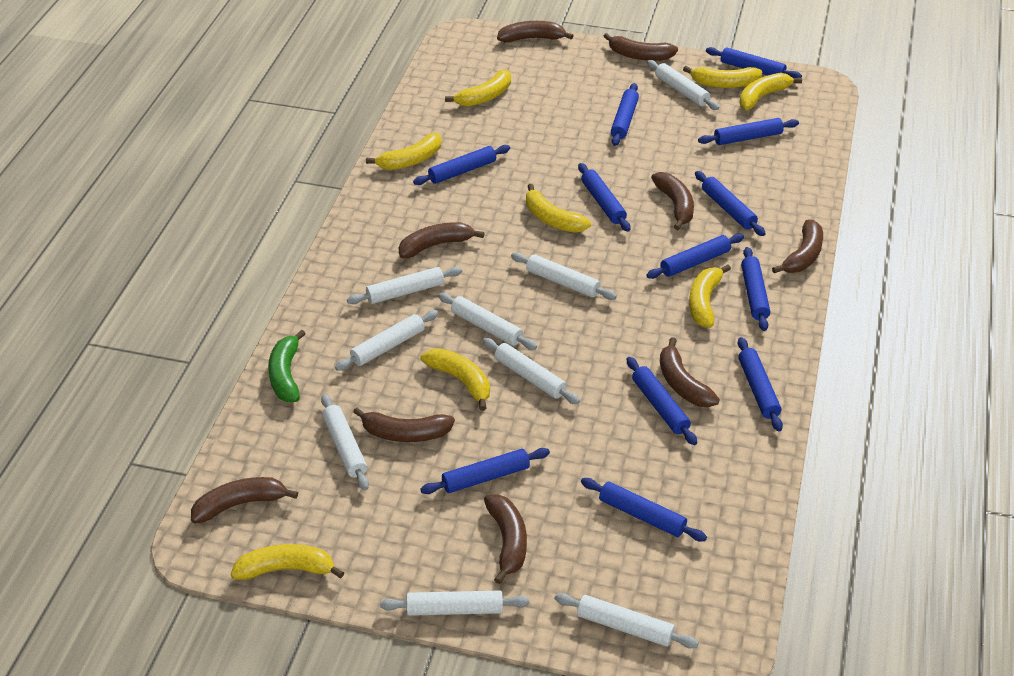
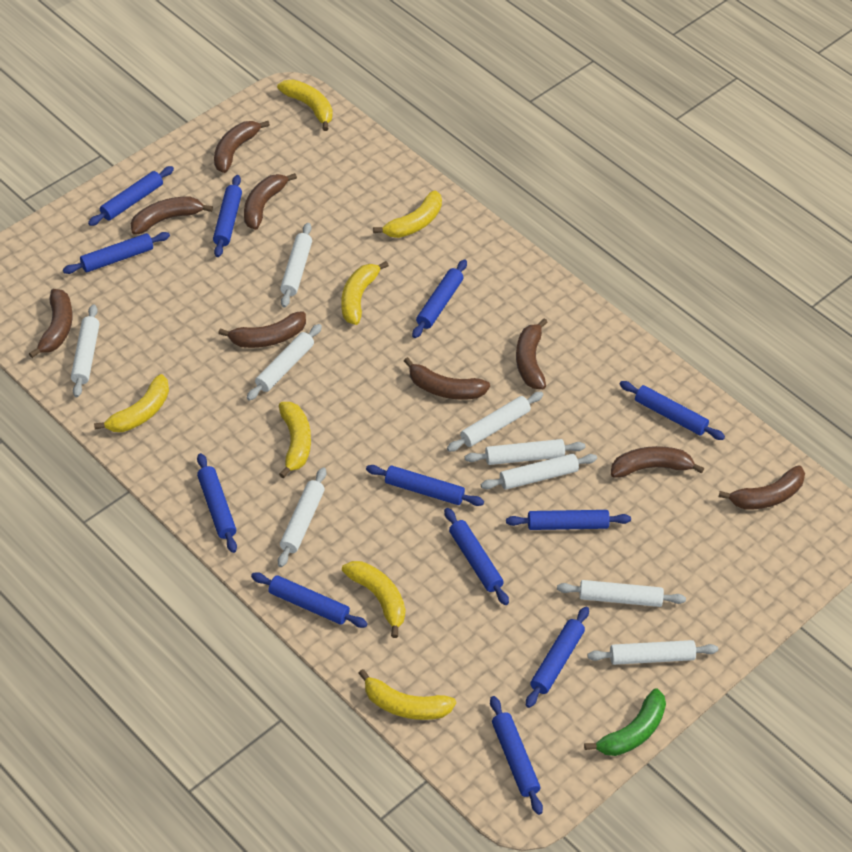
yellow banana: 8 -> 7

